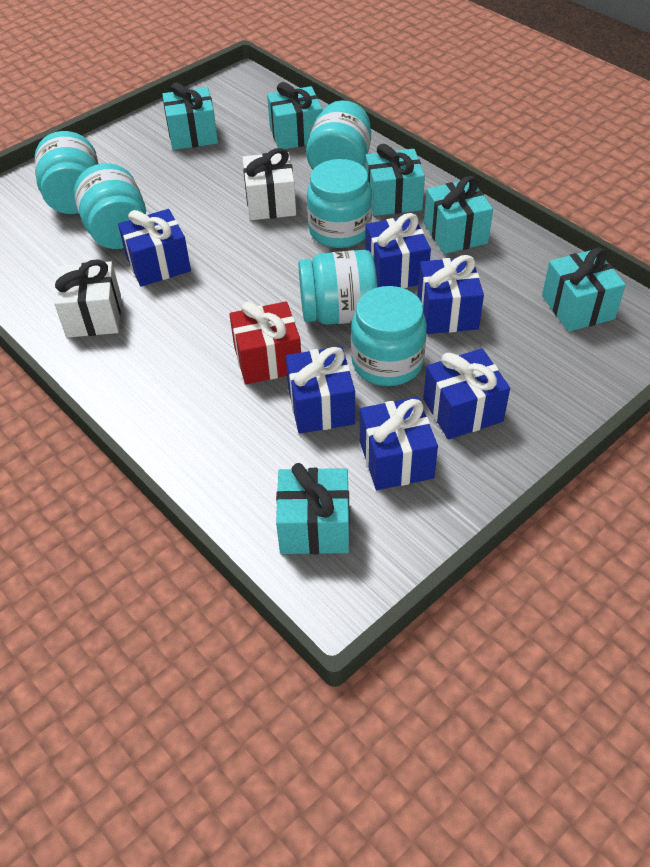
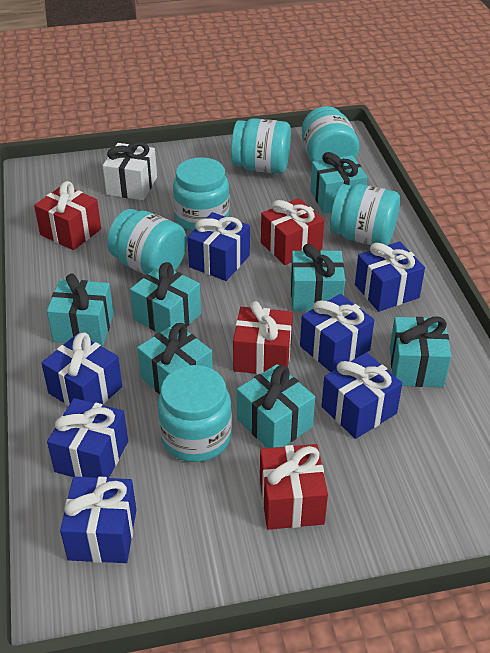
blue gift: 6 -> 7
red gift: 1 -> 4
turquoise gift: 6 -> 7
white gift: 2 -> 1

